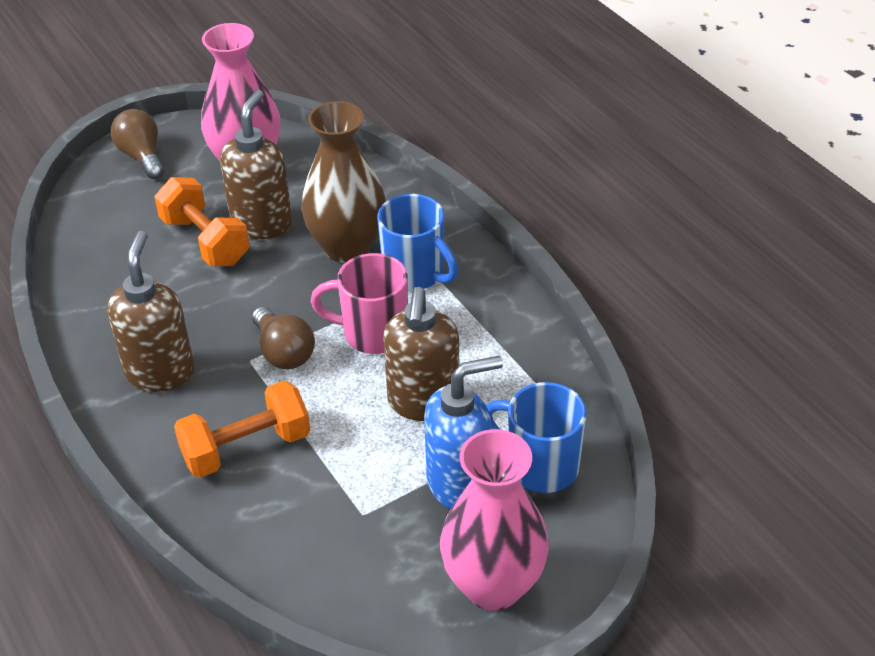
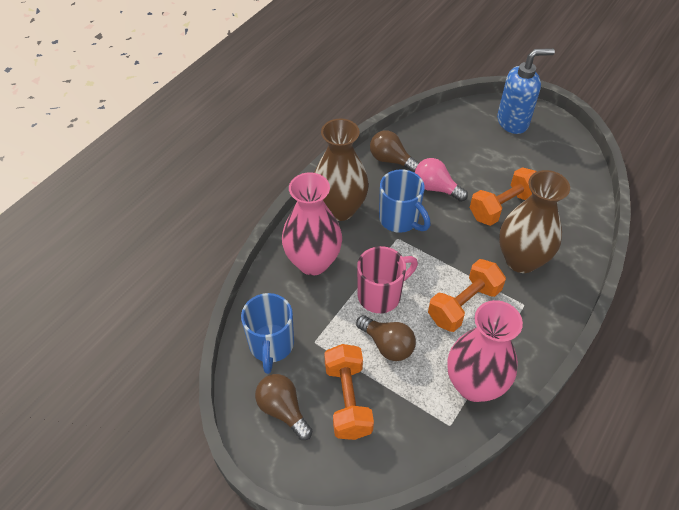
brown light bulb: 2 -> 3
brown soap dispenser: 3 -> 0
brown vase: 1 -> 2
orange dumbbell: 2 -> 3
pink light bulb: 0 -> 1

